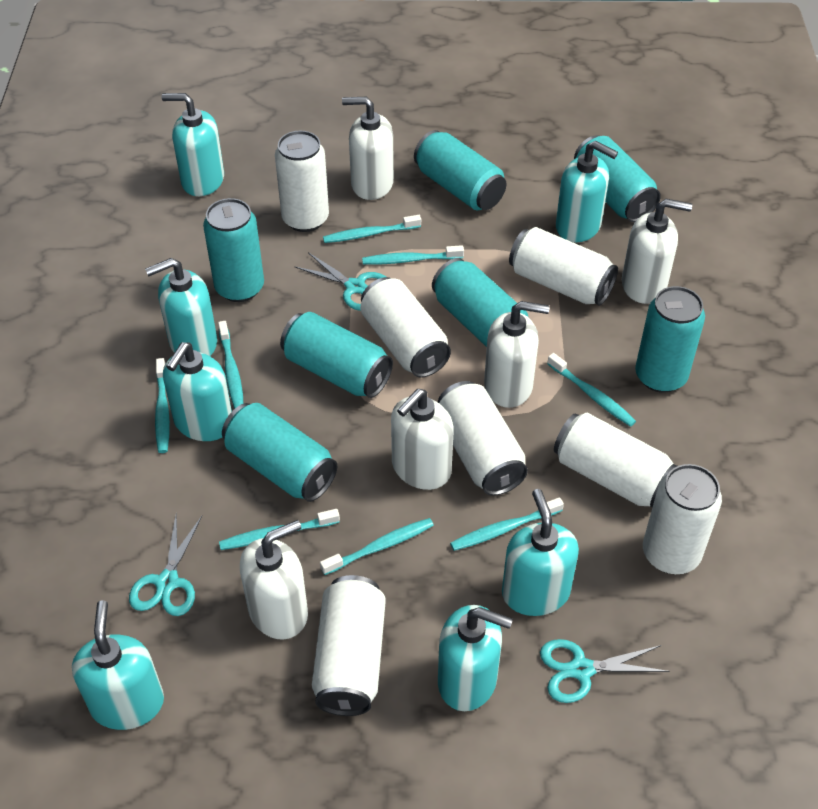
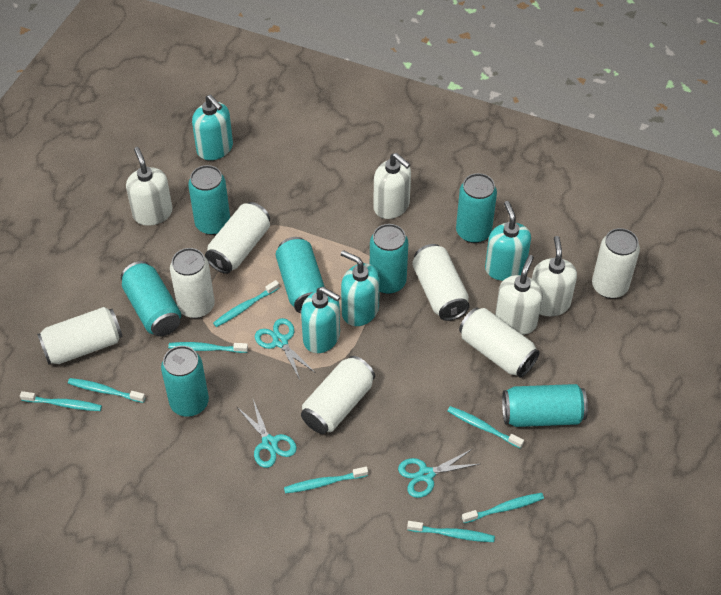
turquoise soap dispenser: 7 -> 4
white soap dispenser: 5 -> 4

